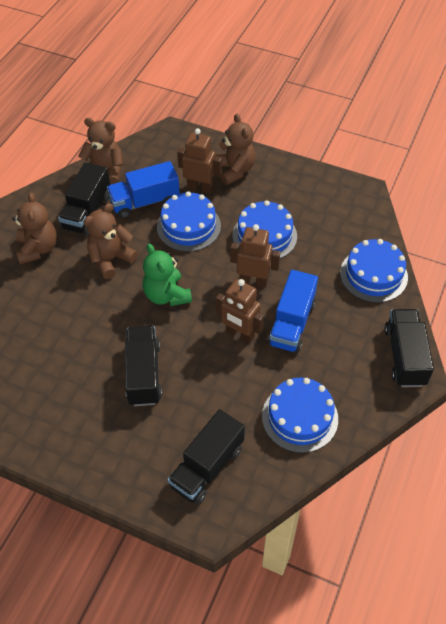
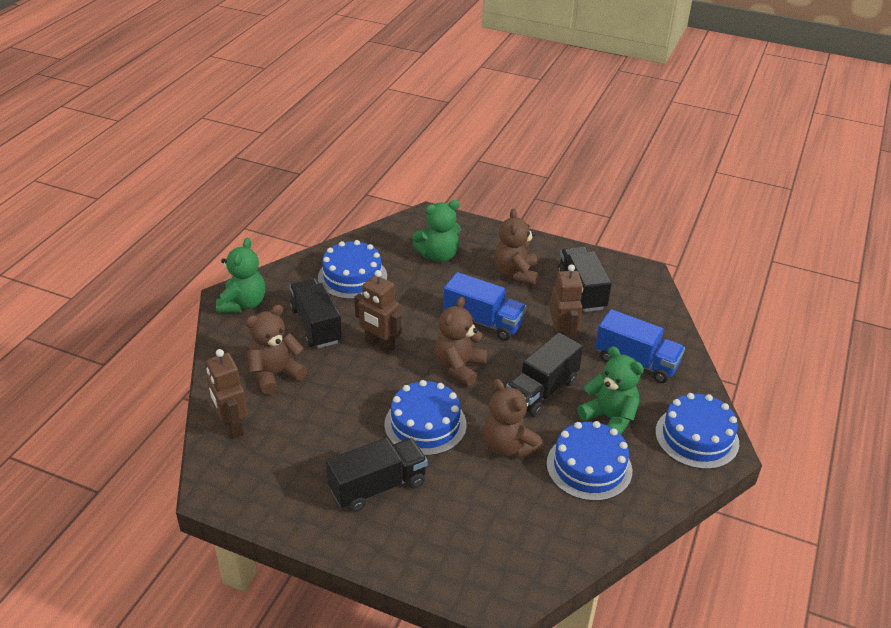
green teddy bear: 1 -> 3

